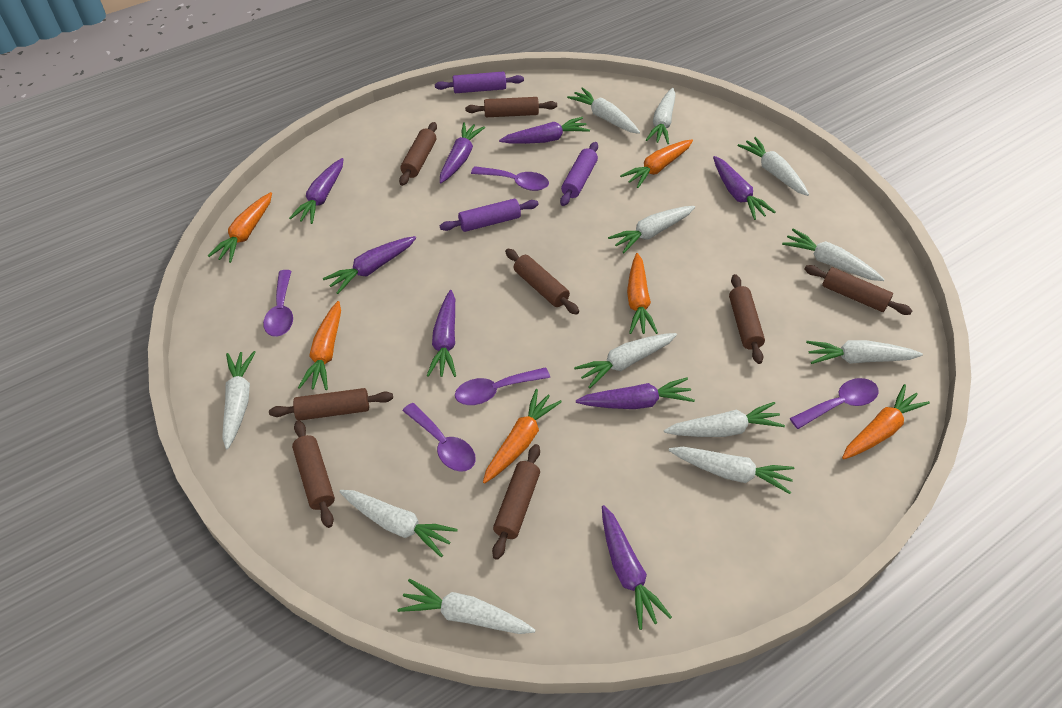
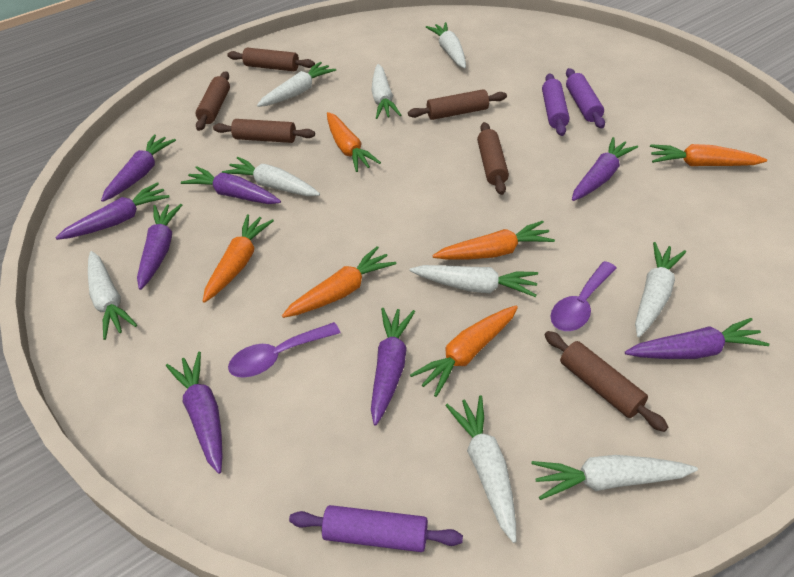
brown rolling pin: 8 -> 6
purple spoon: 5 -> 2
white carrot: 12 -> 9

